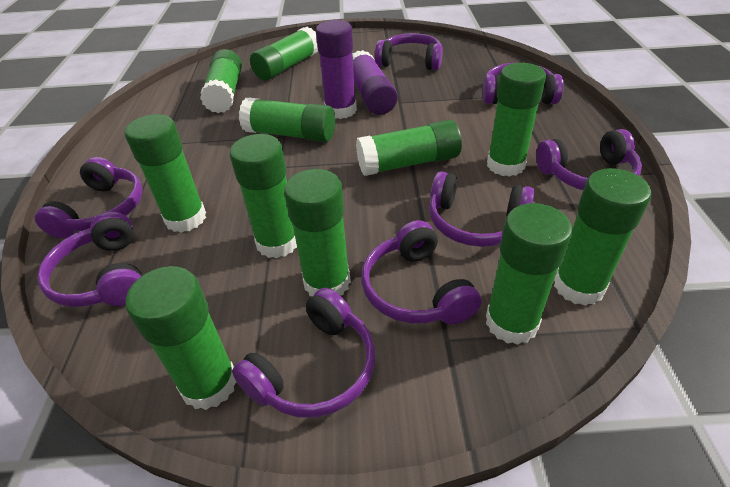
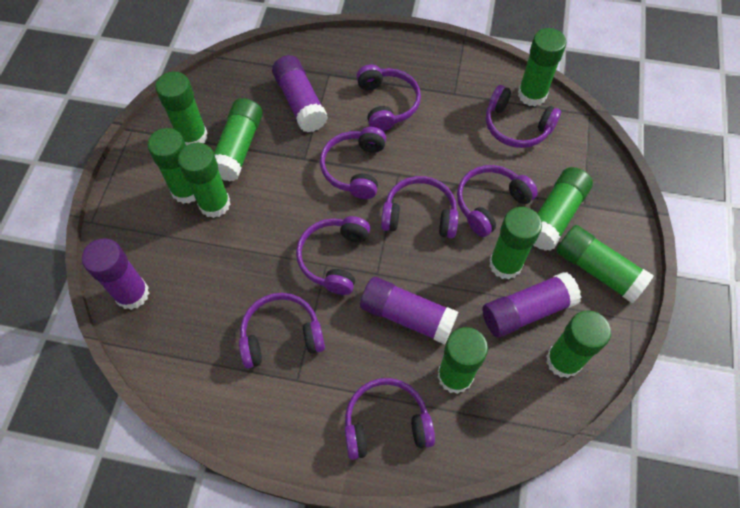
green glue stick: 11 -> 10
purple glue stick: 2 -> 4

